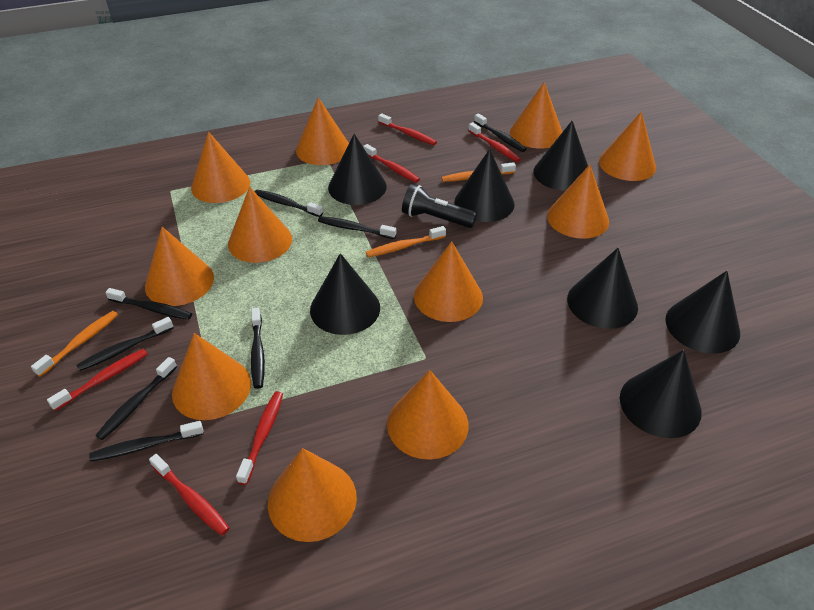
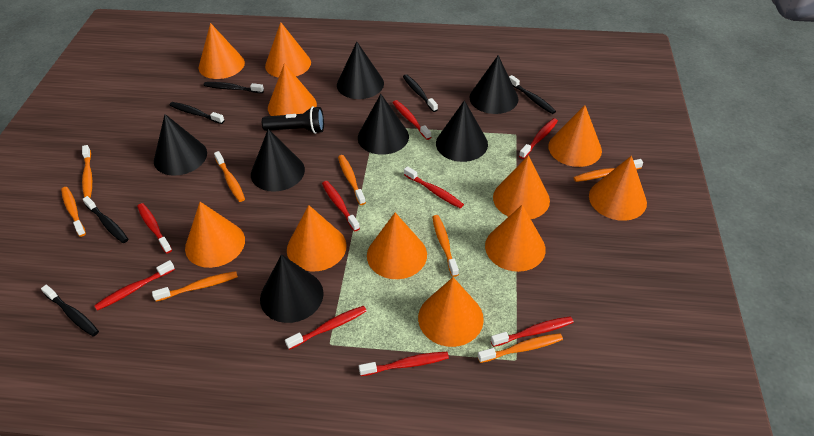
black toothbrush: 8 -> 6
orange toothbrush: 3 -> 8
red toothbrush: 6 -> 9

